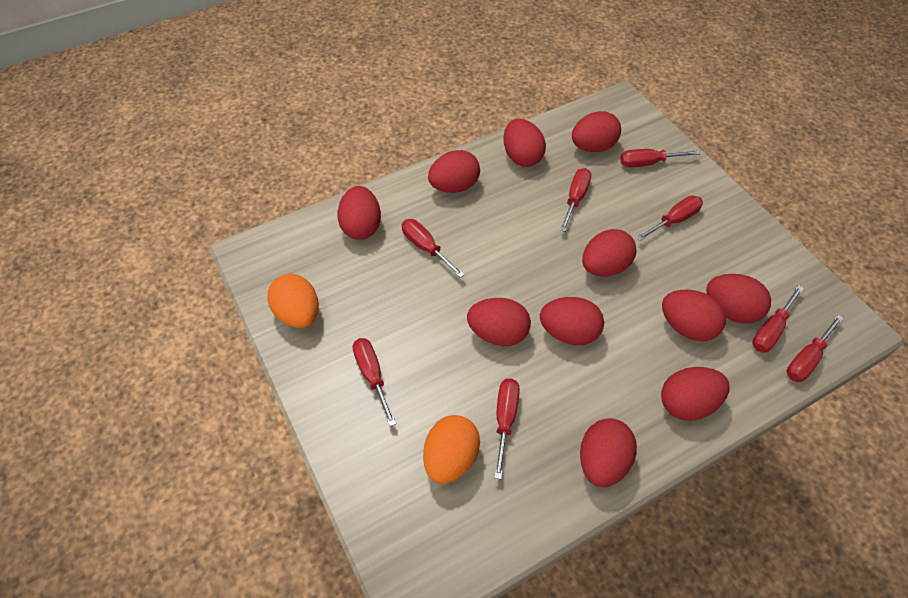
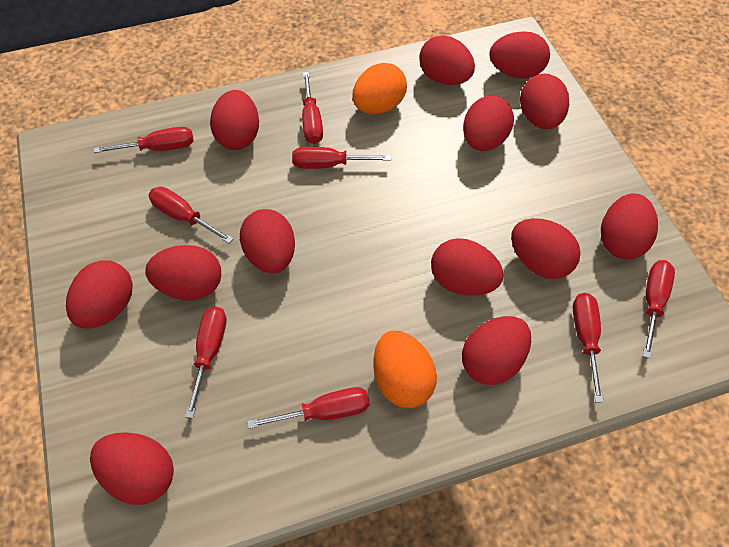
red egg: 11 -> 13

